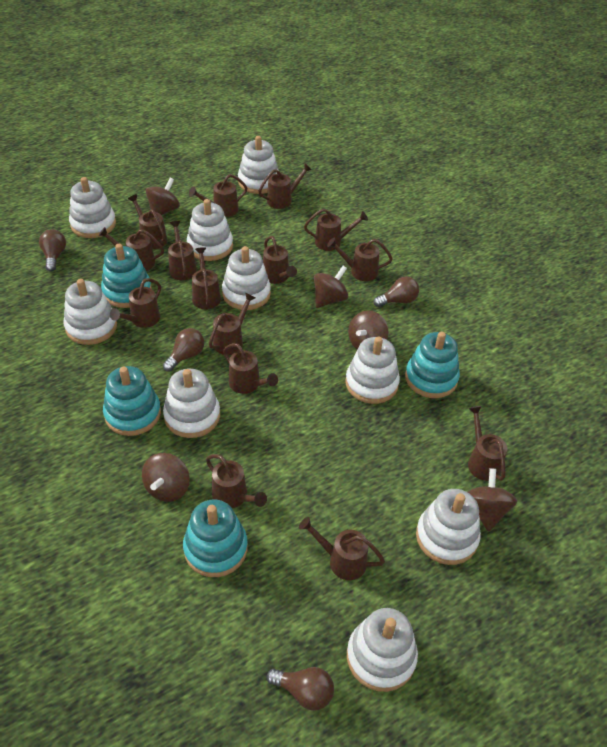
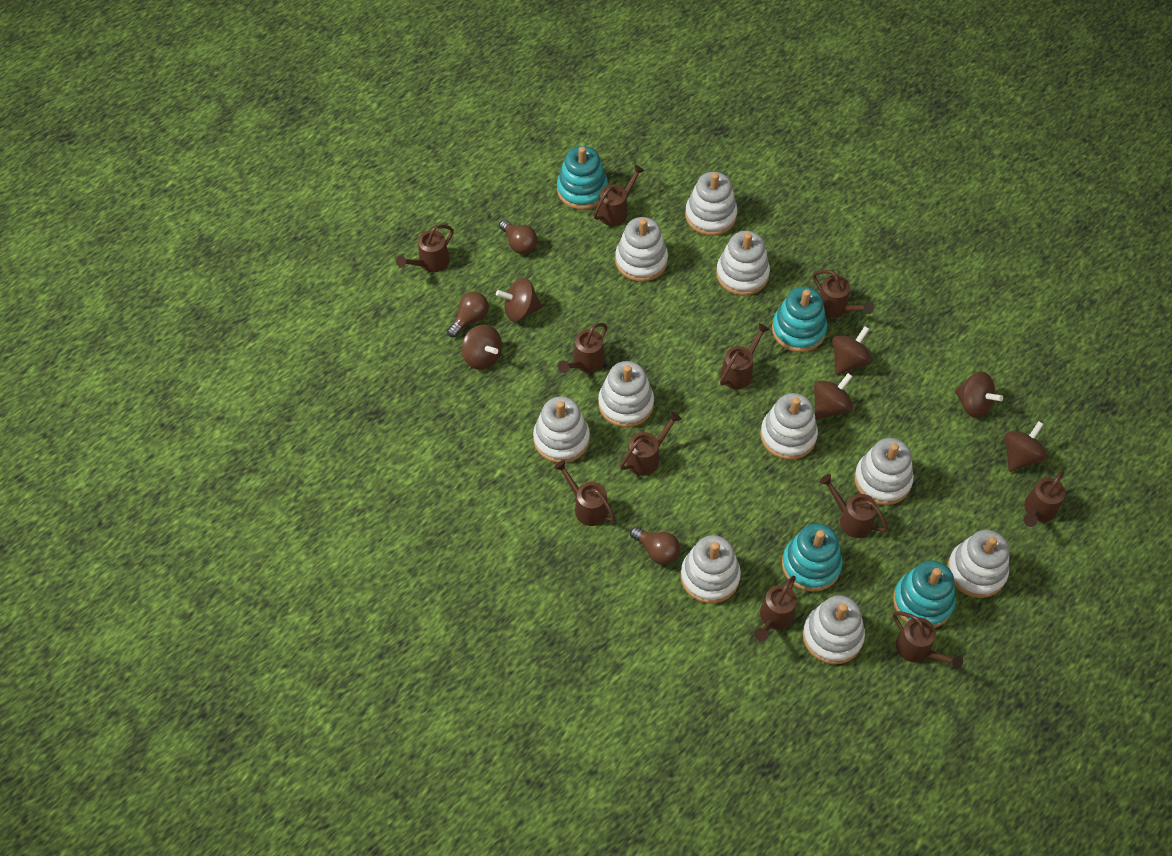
brown light bulb: 4 -> 3
brown spinning top: 5 -> 6
brown watering can: 15 -> 11
white stacking toy: 9 -> 10

